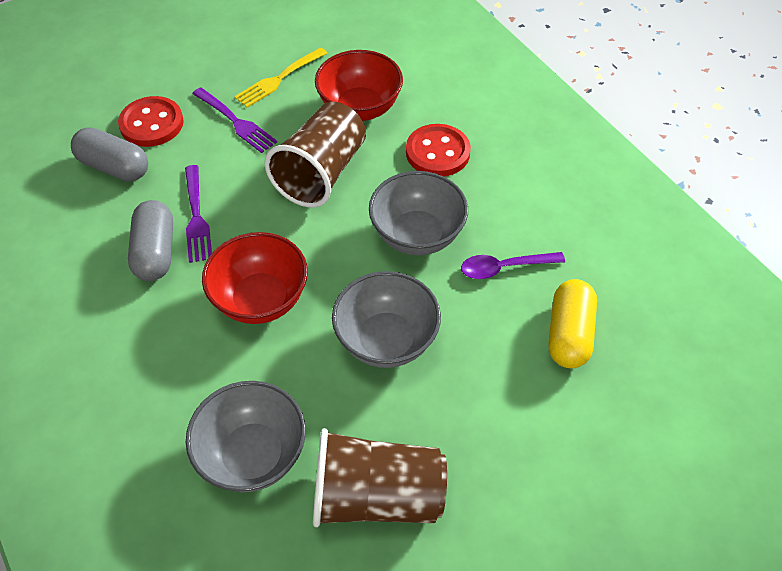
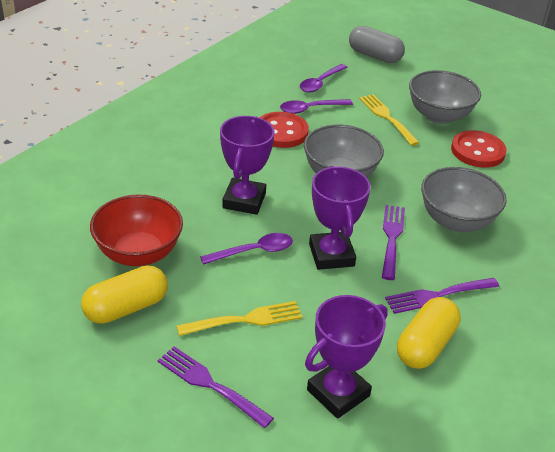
brown cup: 2 -> 0
grey capsule: 2 -> 1
purple fork: 2 -> 3
purple spoon: 1 -> 3
purple trophy: 0 -> 3
red bowl: 2 -> 1
yellow capsule: 1 -> 2
yellow fork: 1 -> 2

